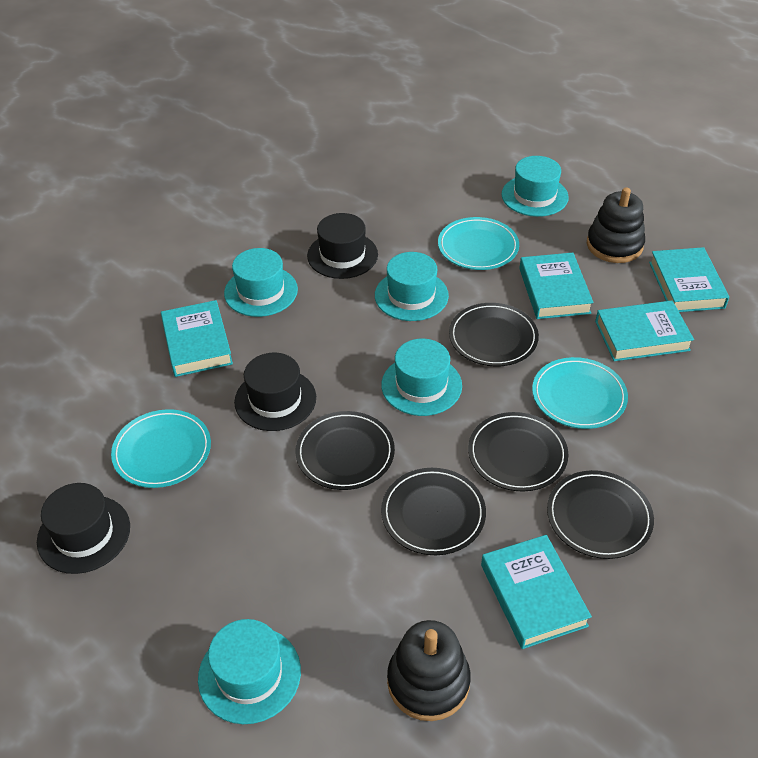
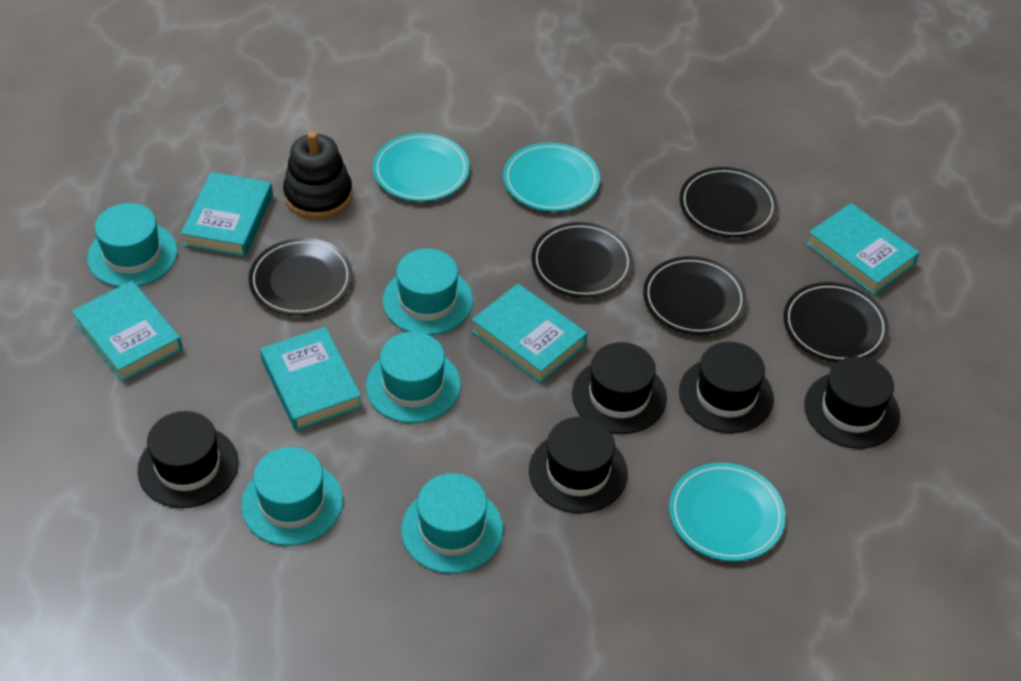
black hat: 3 -> 5
black stacking toy: 2 -> 1

